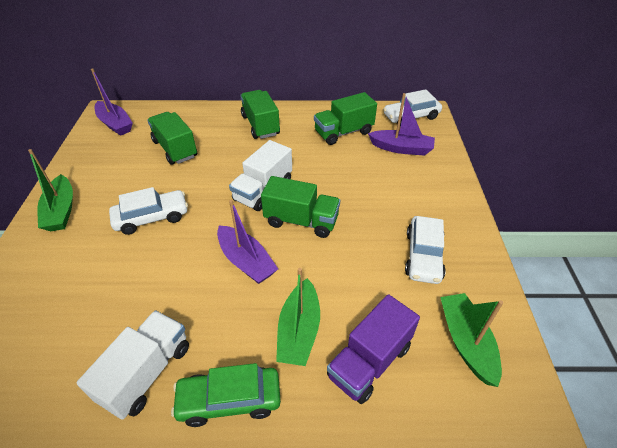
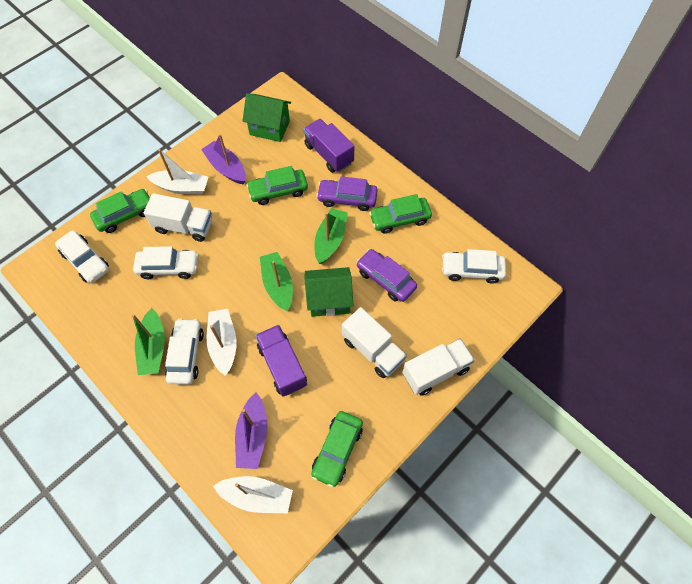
green car: 1 -> 4
green house: 0 -> 2
green truck: 4 -> 0
purple boat: 3 -> 2
purple car: 0 -> 2
purple truck: 1 -> 2
white boat: 0 -> 3
white car: 3 -> 4
white truck: 2 -> 3

